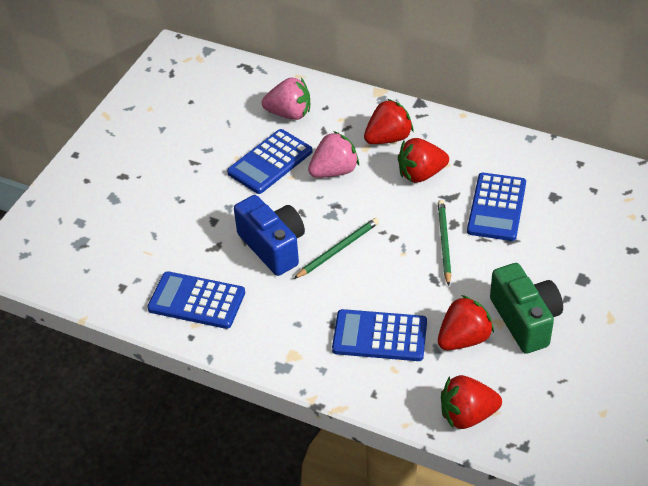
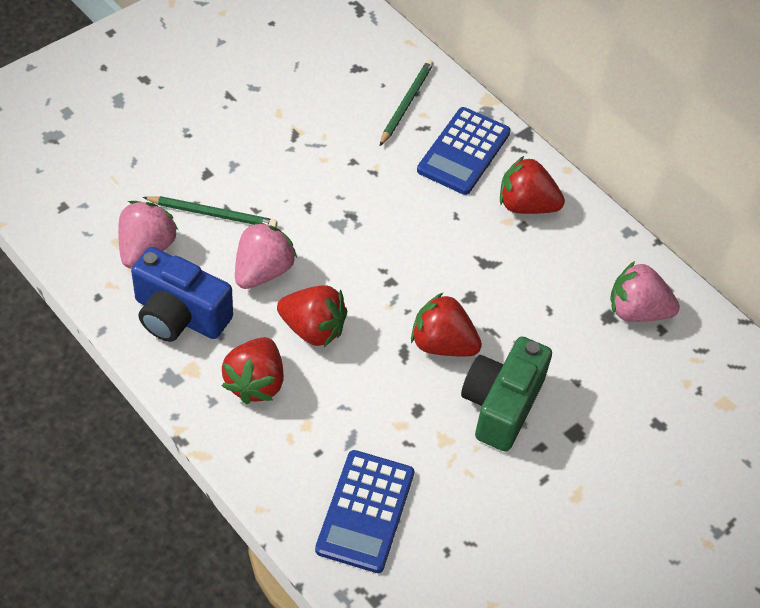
blue calculator: 4 -> 2
pink strawberry: 2 -> 3

